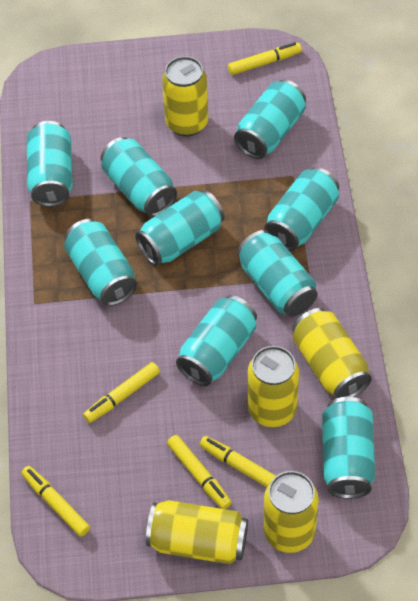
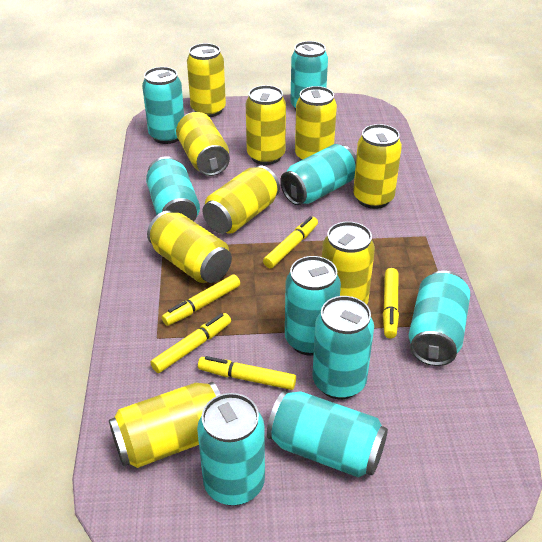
yellow can: 5 -> 9

